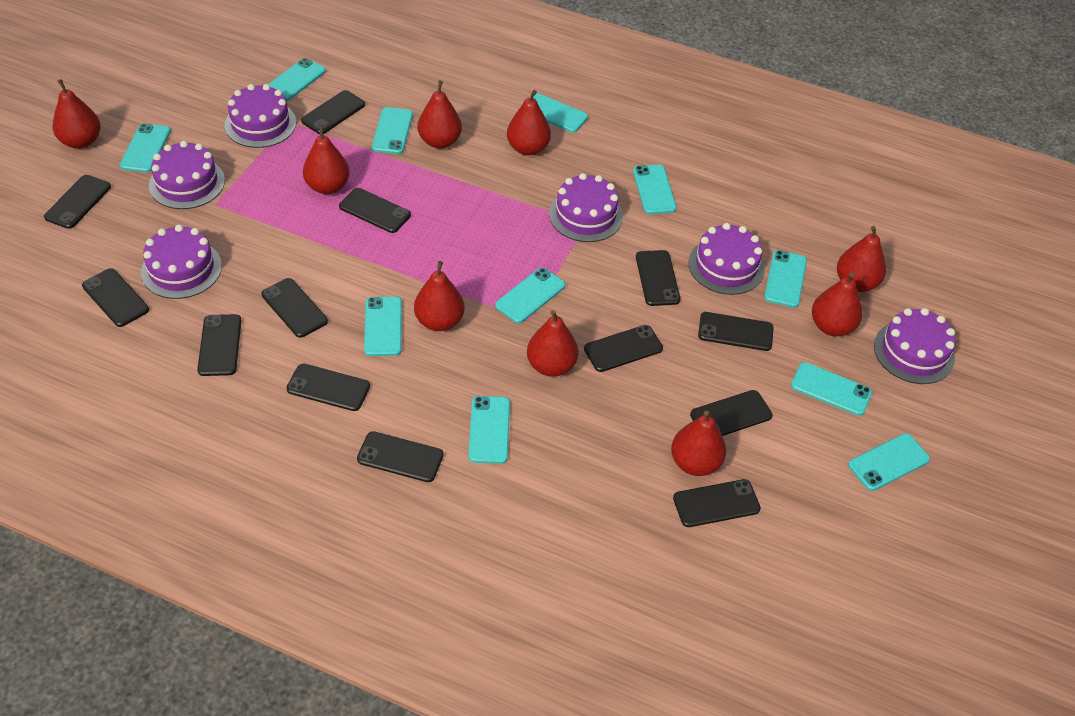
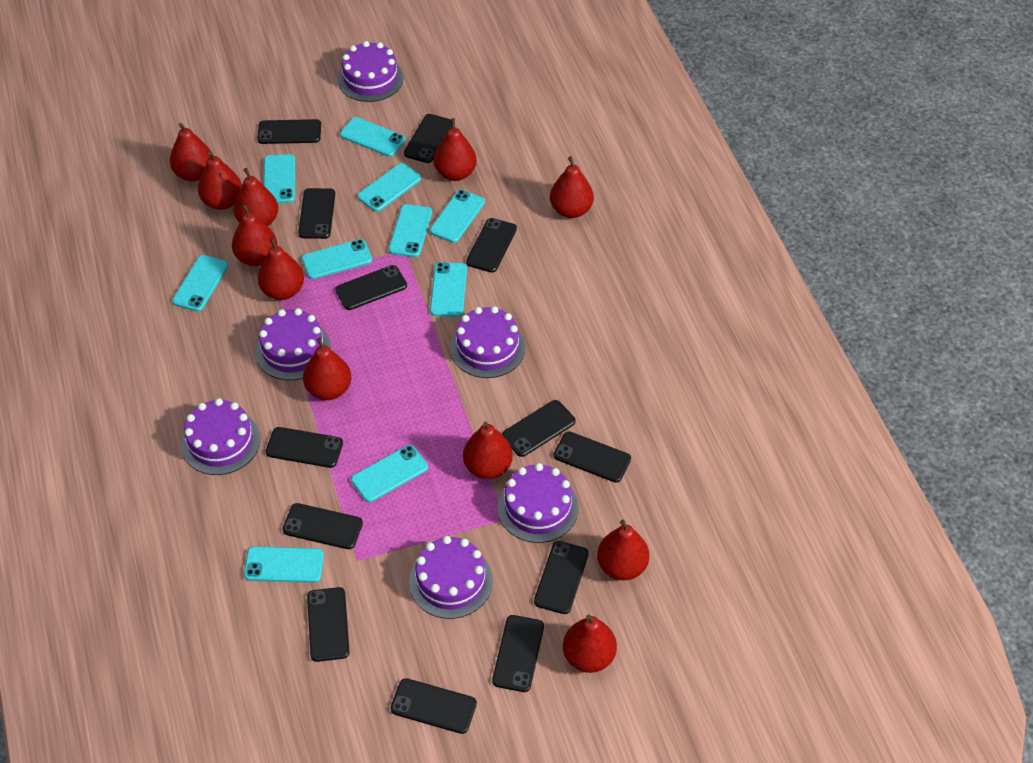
red pear: 9 -> 11
turquoise phone: 11 -> 10

